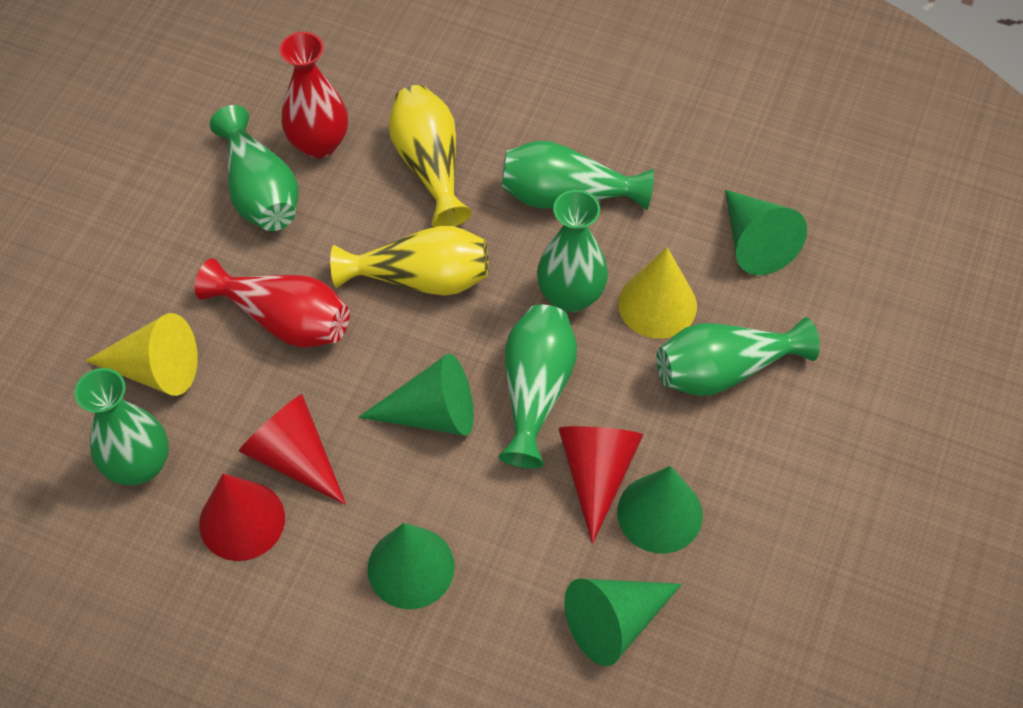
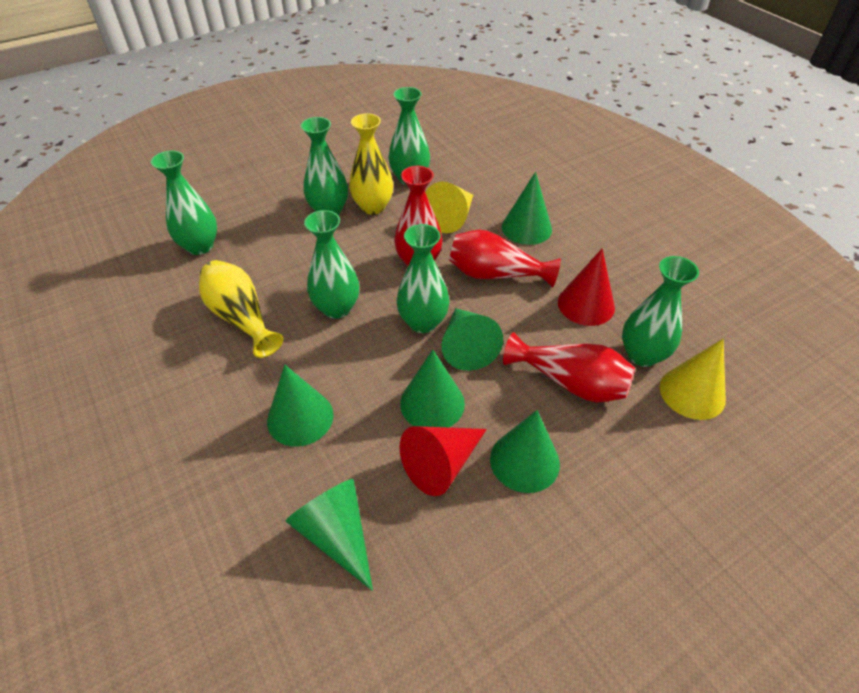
green cone: 5 -> 6
red cone: 3 -> 2
red vase: 2 -> 3

